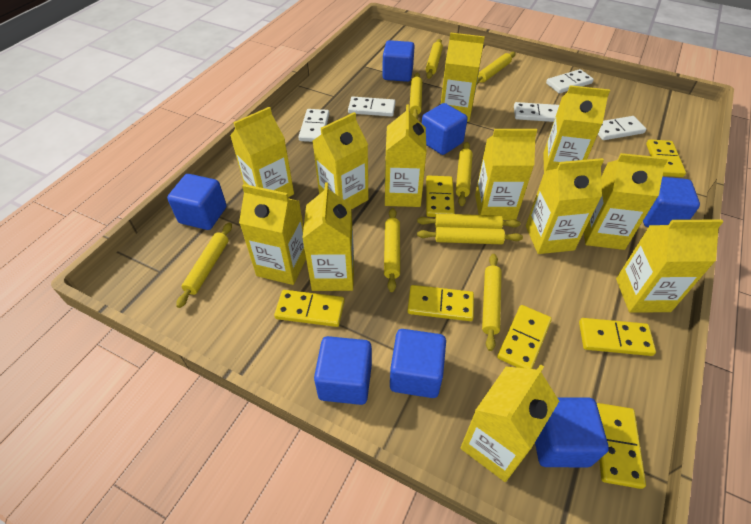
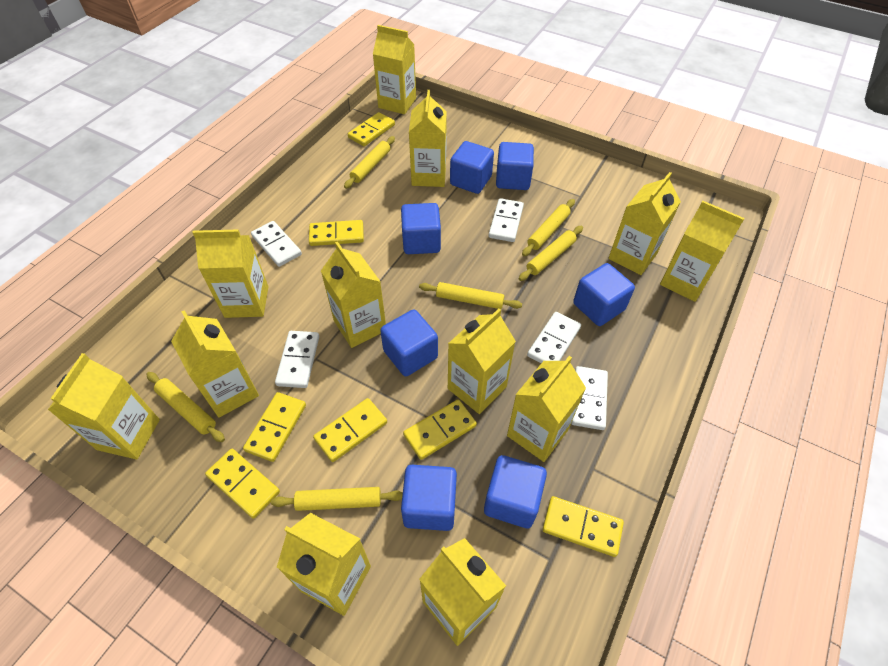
yellow rolling pin: 9 -> 6

